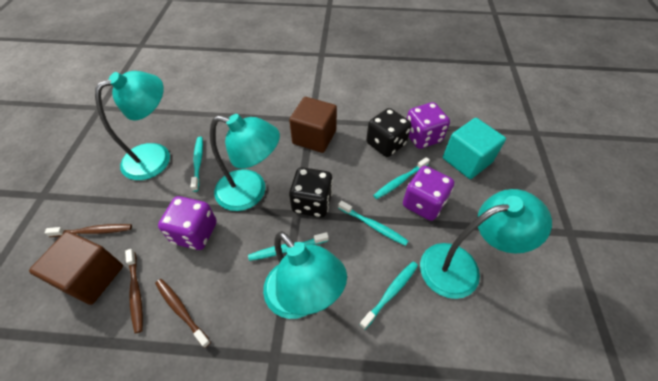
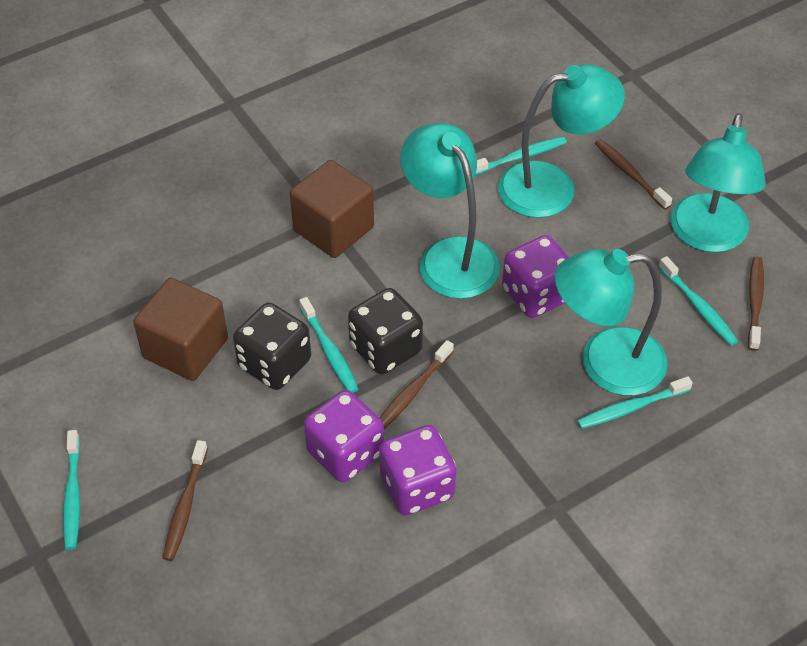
brown toothbrush: 3 -> 4
turquoise cube: 1 -> 0

